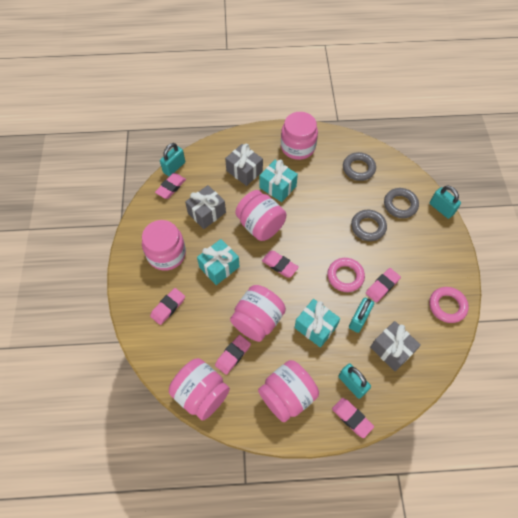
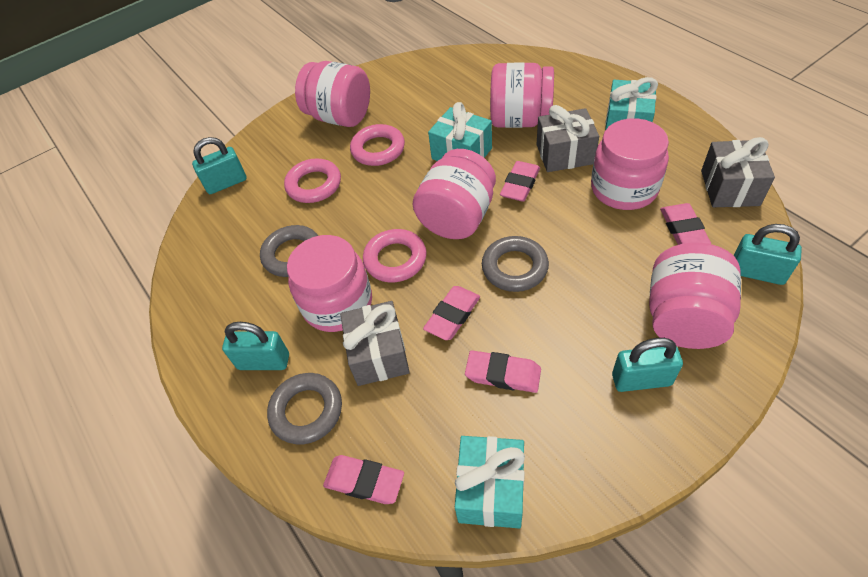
pink eraser: 6 -> 5
pink ring: 2 -> 3

